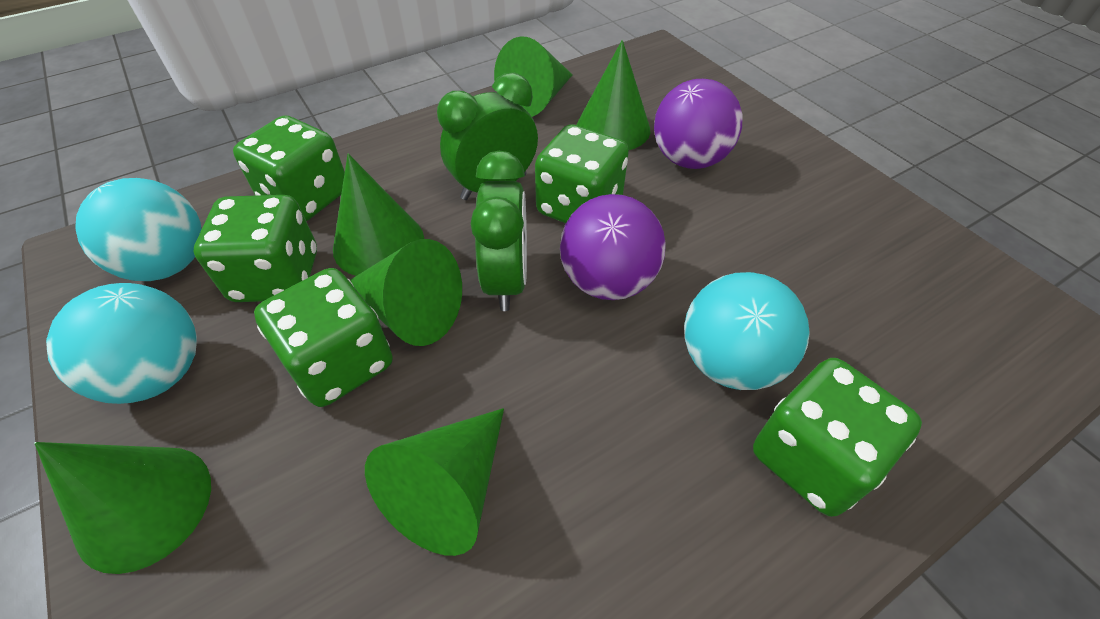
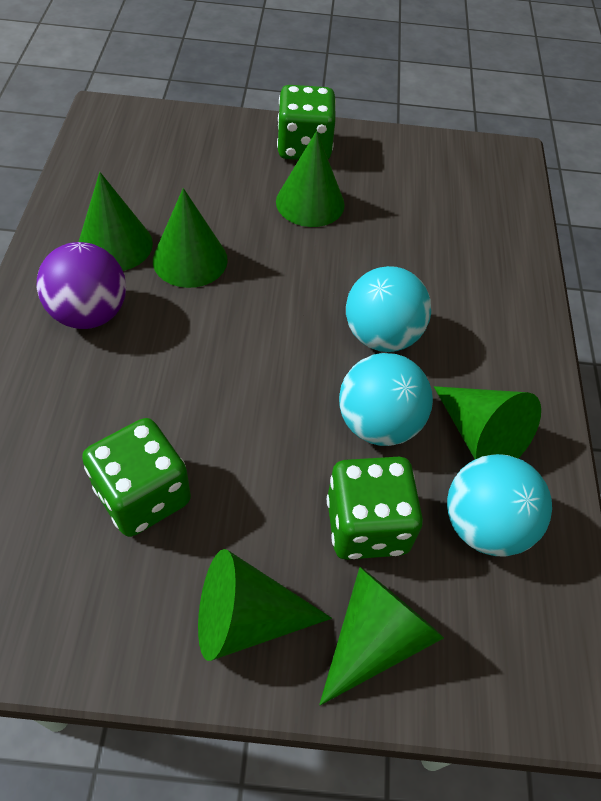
green clock: 2 -> 0
green dice: 5 -> 3
purple ball: 2 -> 1

